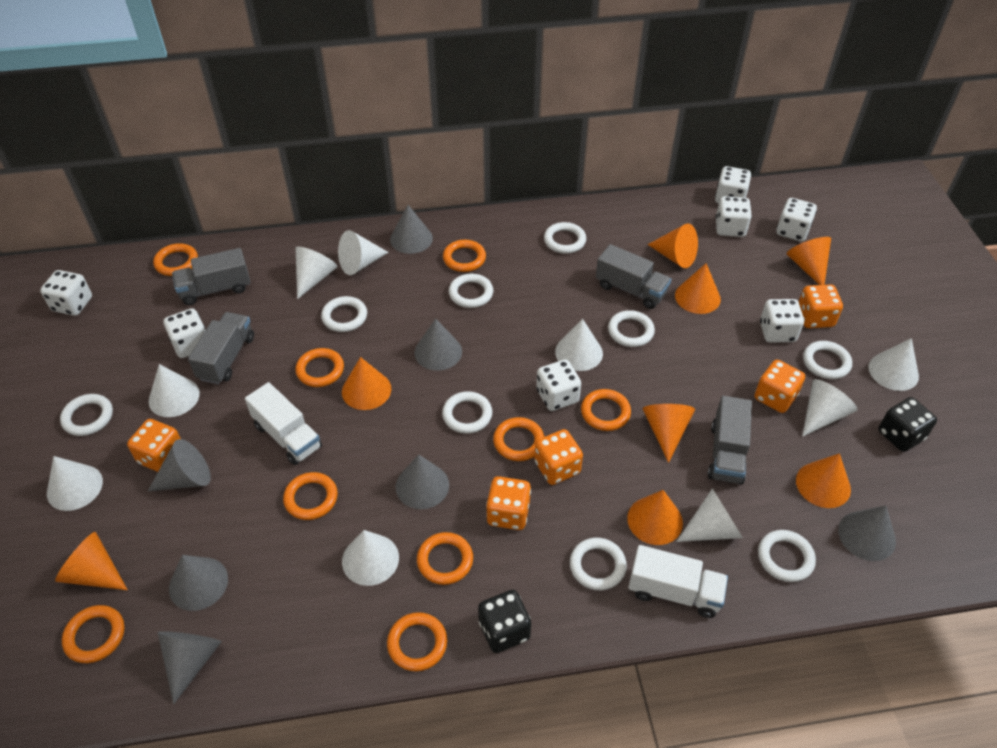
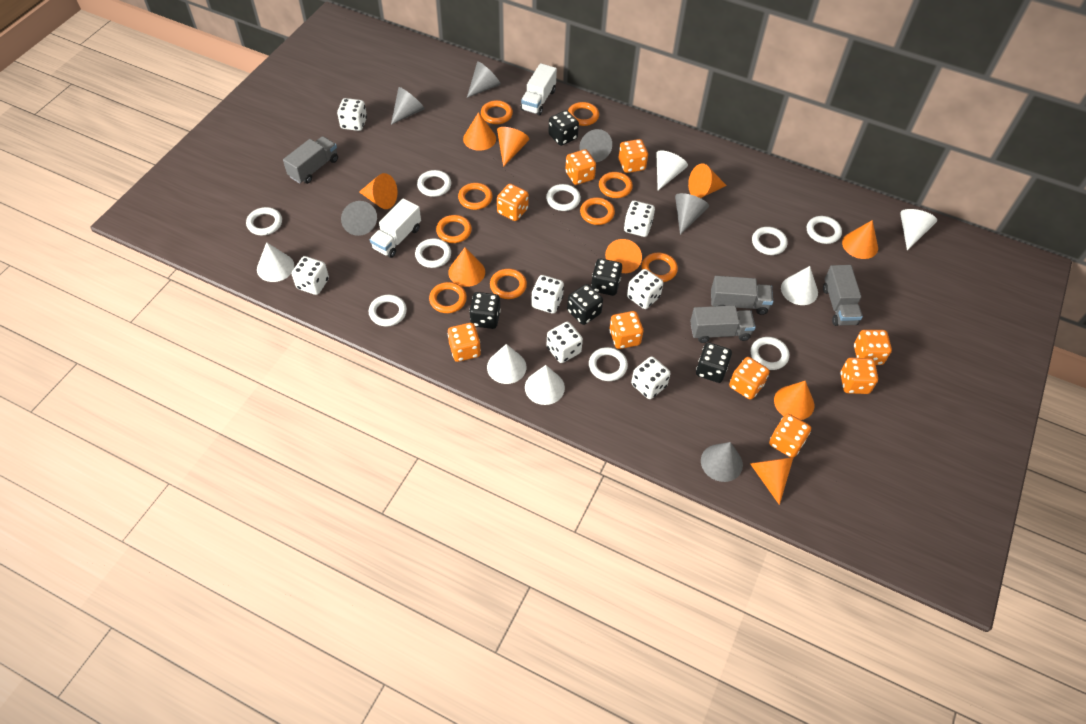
black dice: 2 -> 5
grey cone: 7 -> 6
orange cone: 8 -> 9
orange dice: 5 -> 9
white cone: 9 -> 6

